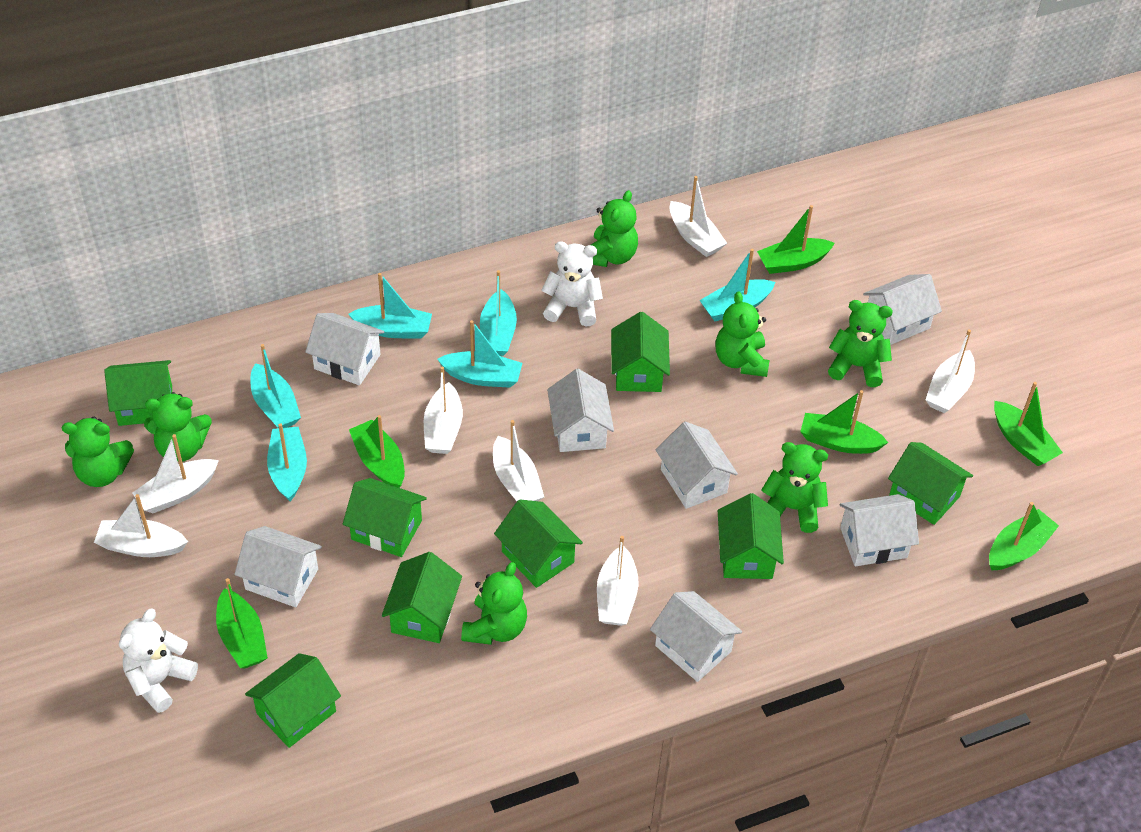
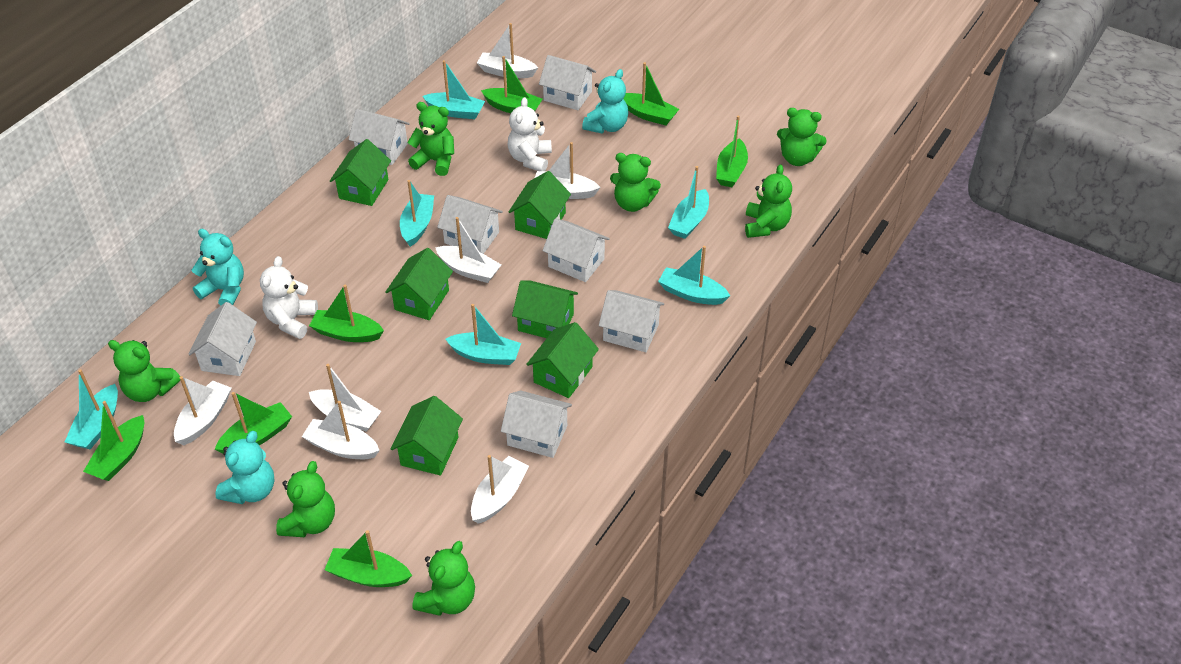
green boat: 6 -> 7
green house: 8 -> 6
turquoise teddy bear: 0 -> 3

